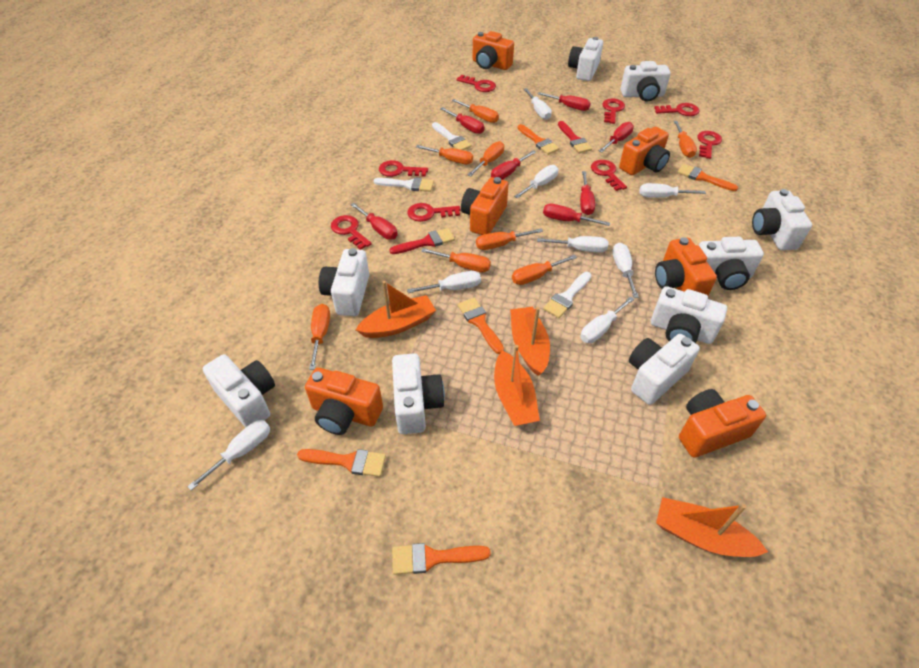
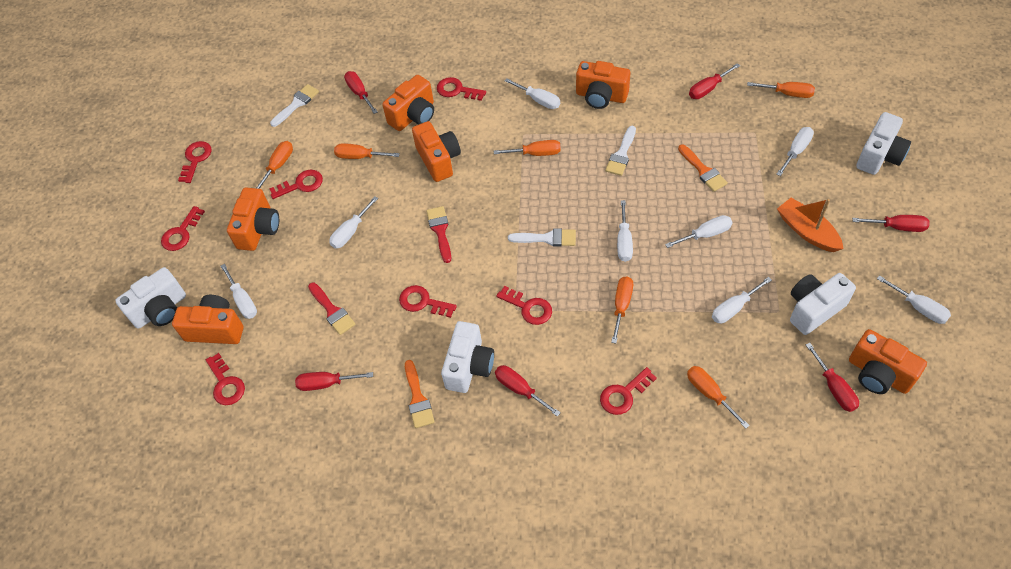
orange boat: 4 -> 1
orange brush: 5 -> 2
orange screwdriver: 8 -> 6
red screwdriver: 7 -> 6
white camera: 9 -> 4

